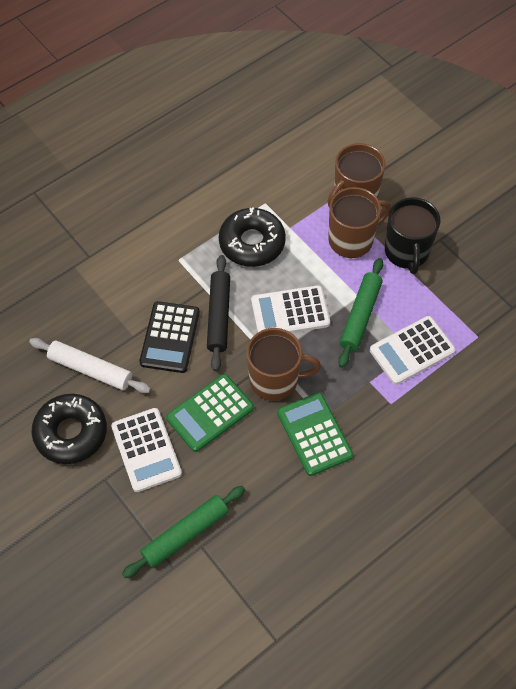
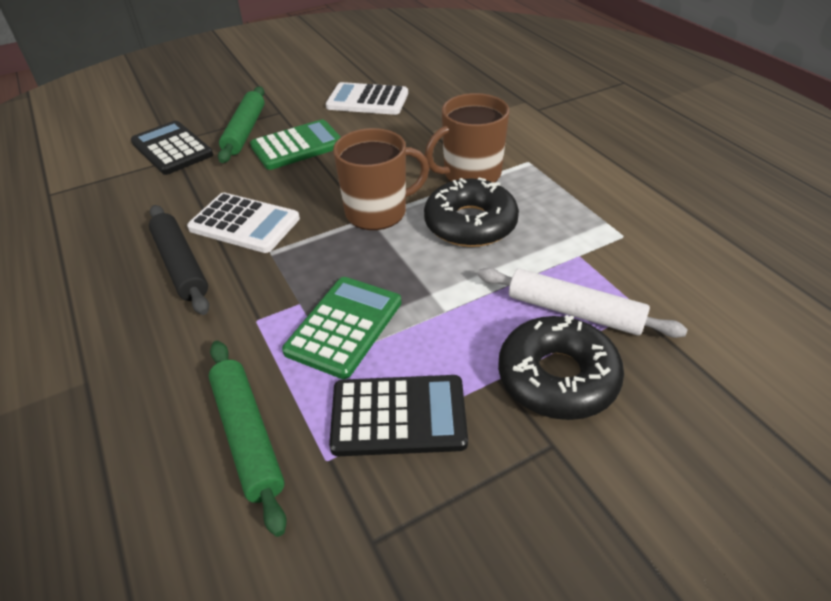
black calculator: 1 -> 2
black mug: 1 -> 0
brown mug: 3 -> 2
white calculator: 3 -> 2

